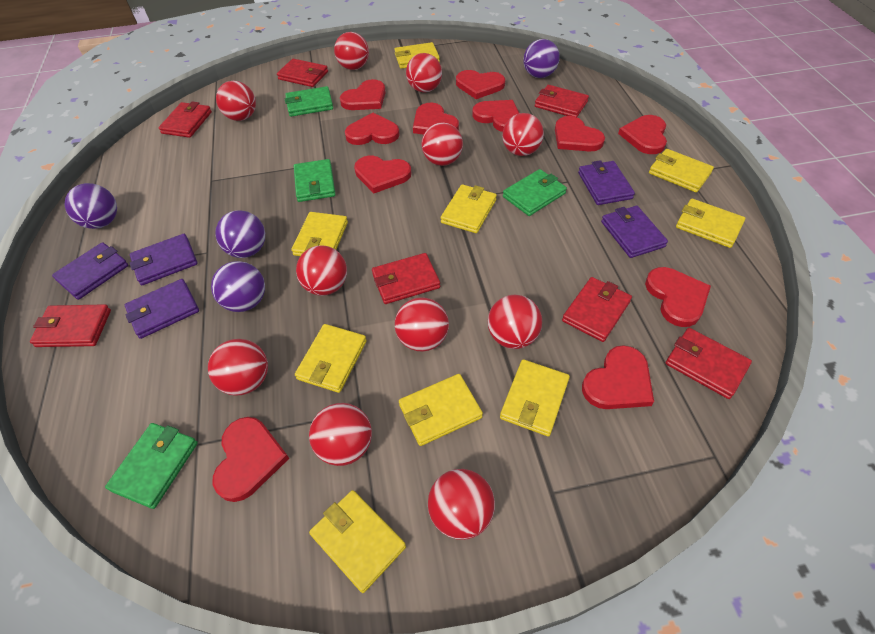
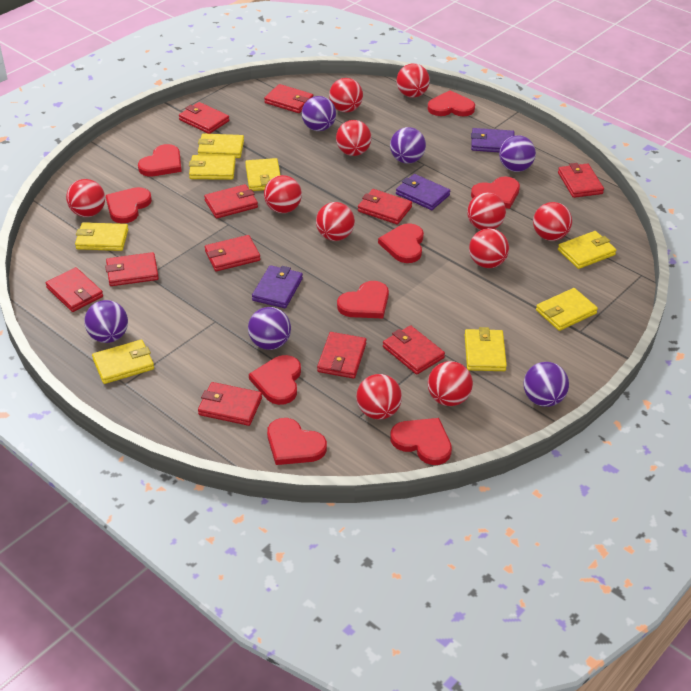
green wallet: 4 -> 0
purple ball: 4 -> 6
purple wallet: 5 -> 3
red heart: 11 -> 9
red wallet: 7 -> 11
yellow wallet: 9 -> 8

